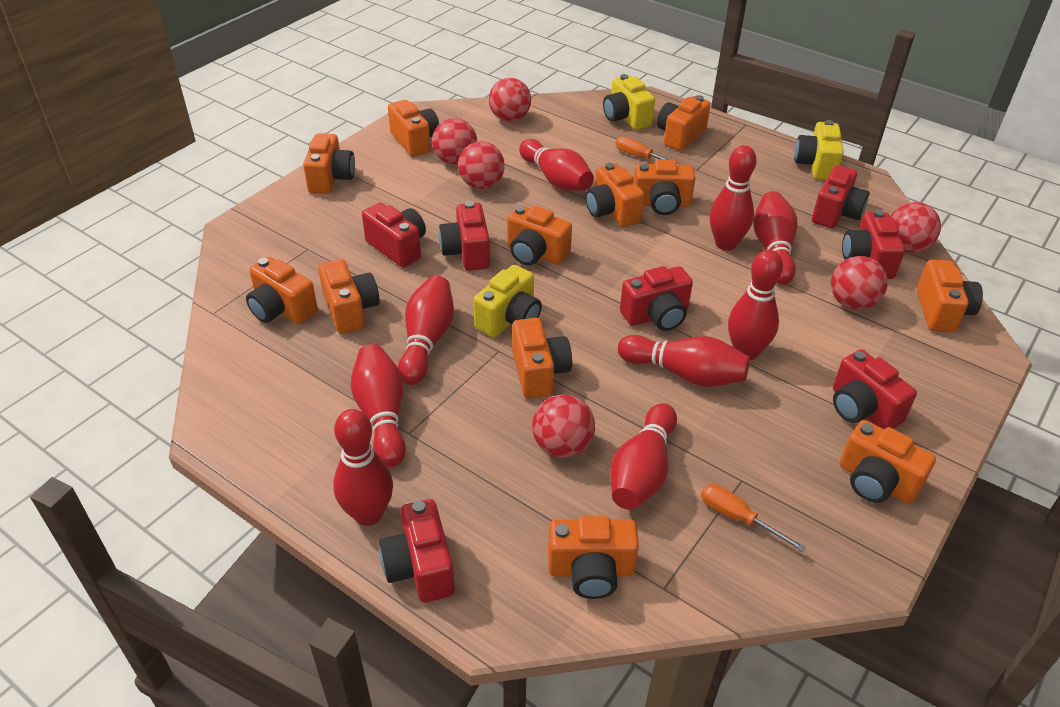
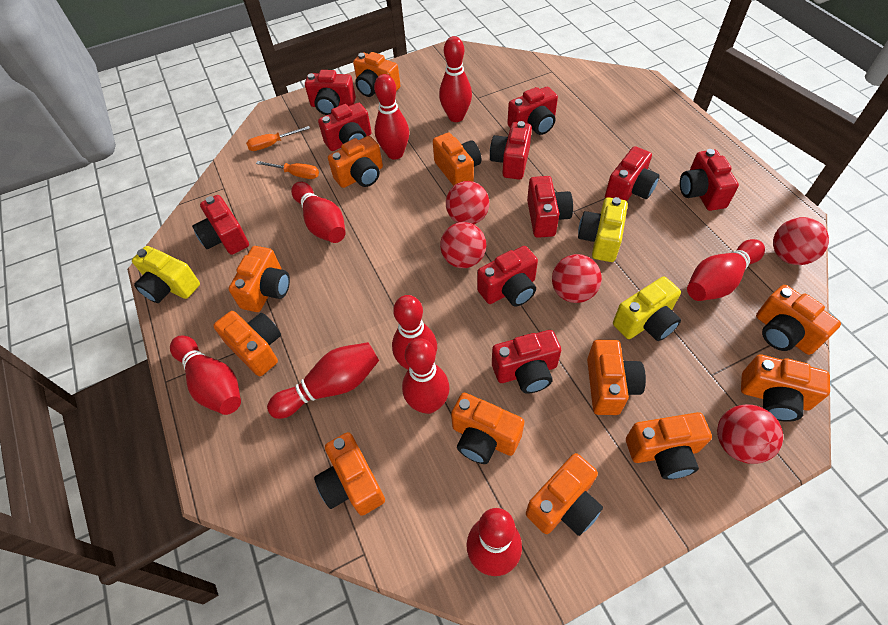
red ball: 6 -> 5
red camera: 7 -> 10

